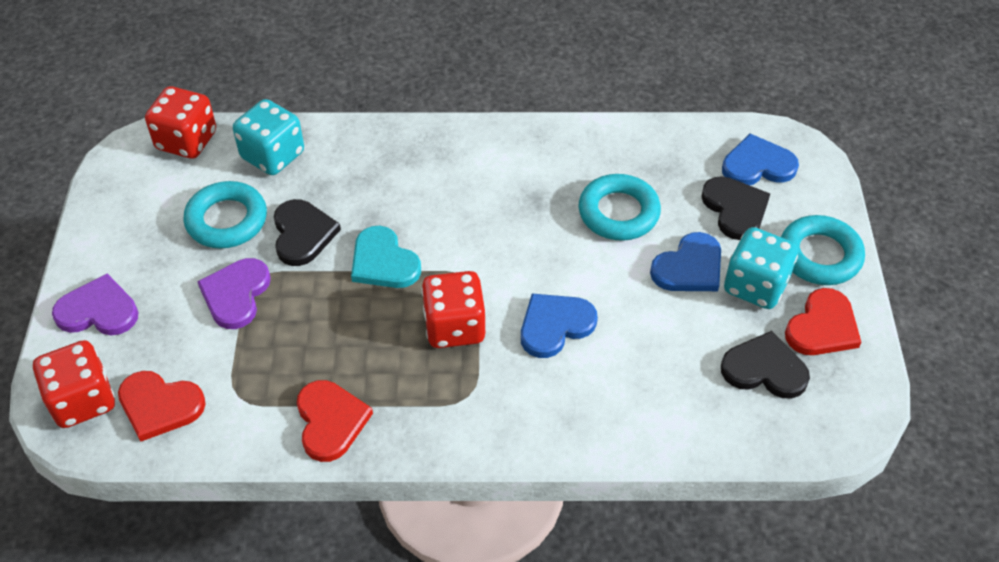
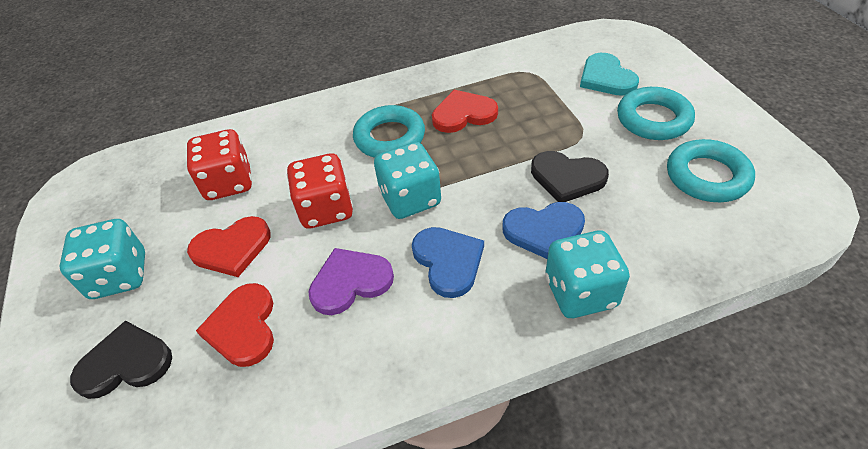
black heart: 3 -> 2
blue heart: 3 -> 2
purple heart: 2 -> 1
red dice: 3 -> 2
turquoise dice: 2 -> 3

